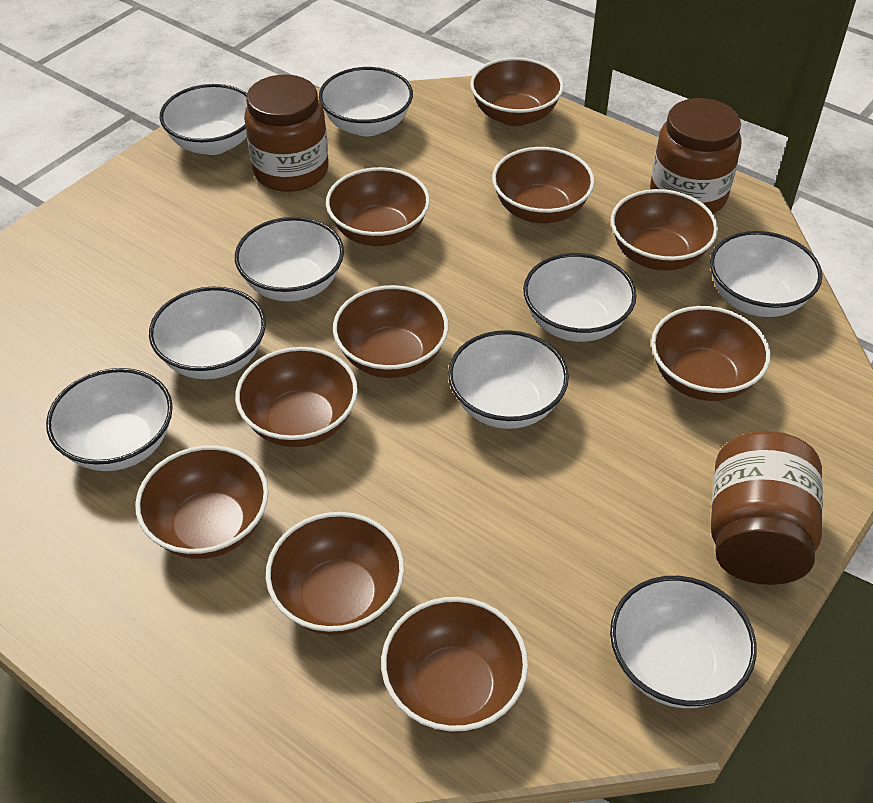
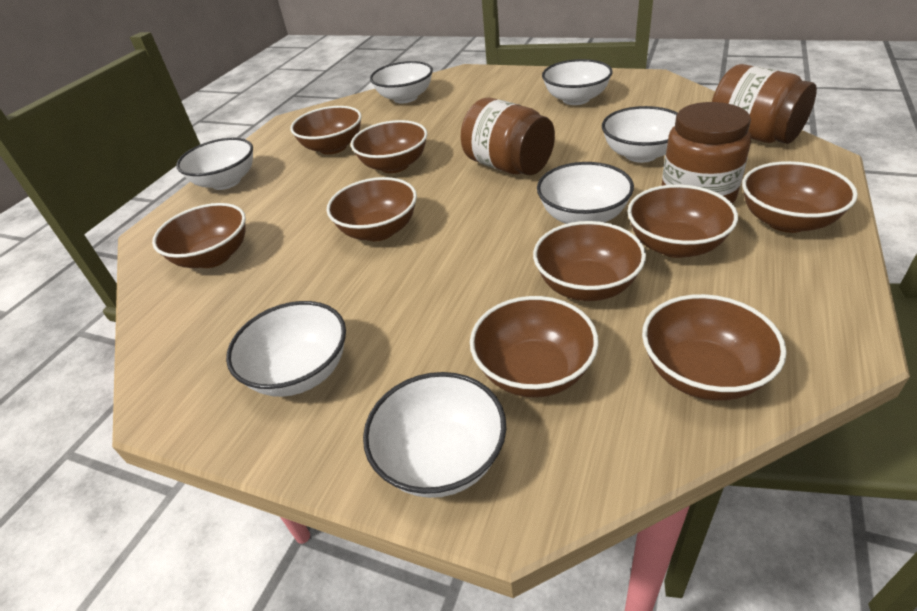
brown bowl: 10 -> 9
white bowl: 9 -> 7

